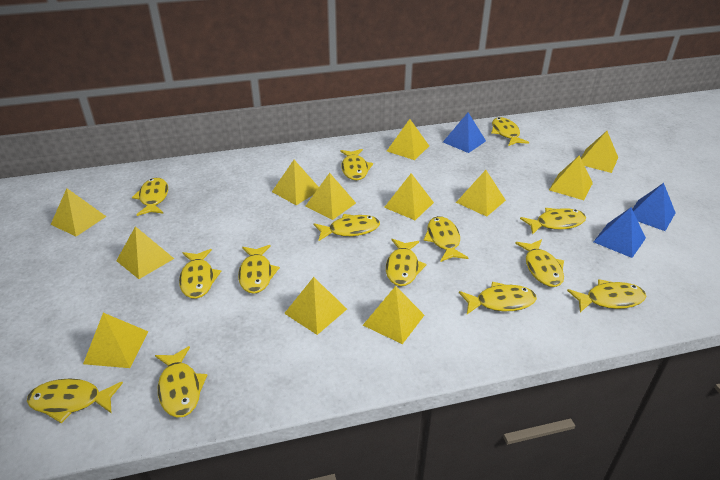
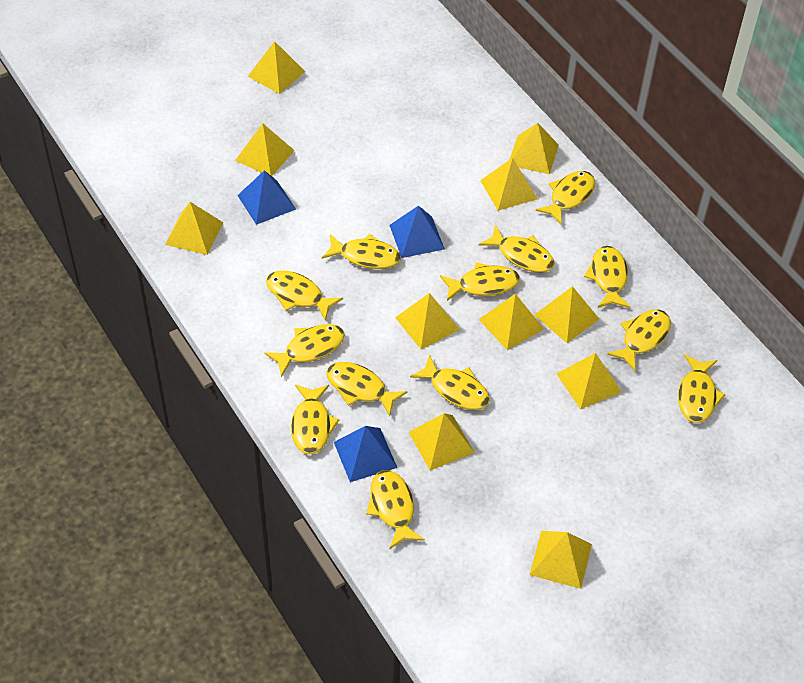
yellow fish: 14 -> 13
yellow pyramid: 12 -> 11

